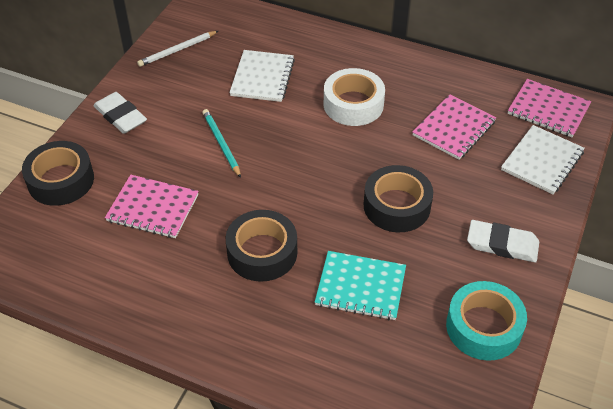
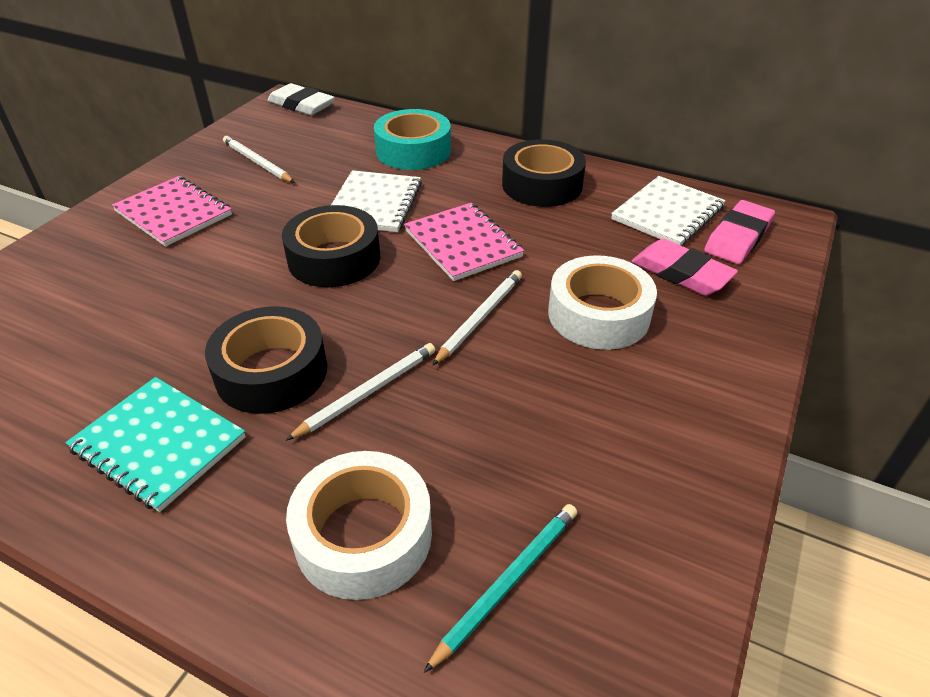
pink eraser: 0 -> 2
pink notebook: 3 -> 2
white eraser: 2 -> 1
white pencil: 1 -> 3
white tape: 1 -> 2

